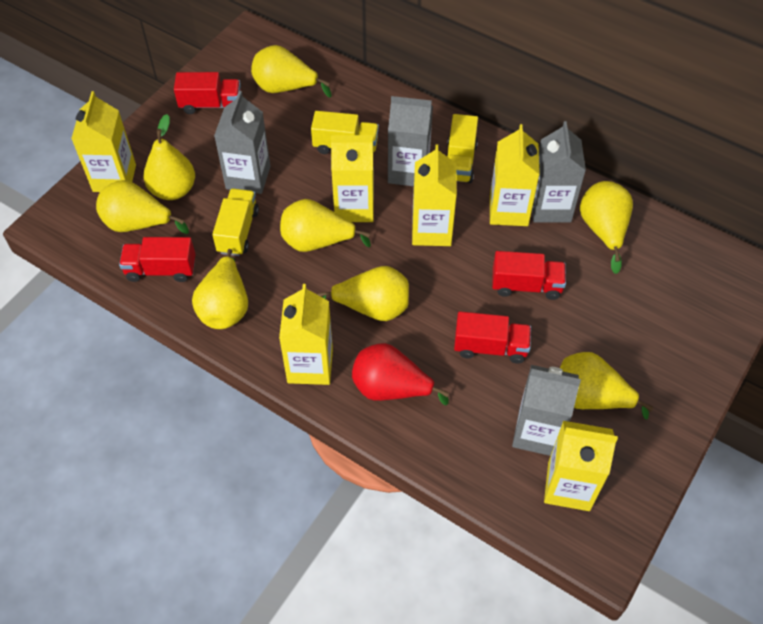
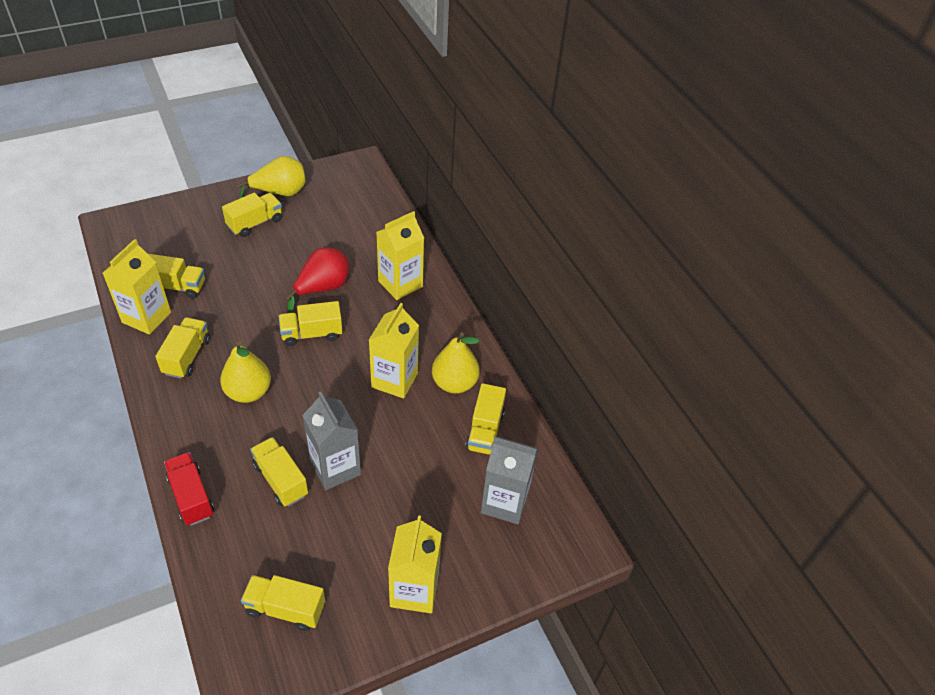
grey carton: 4 -> 2
red truck: 4 -> 1
yellow carton: 6 -> 4
yellow pear: 8 -> 3
yellow truck: 3 -> 7

